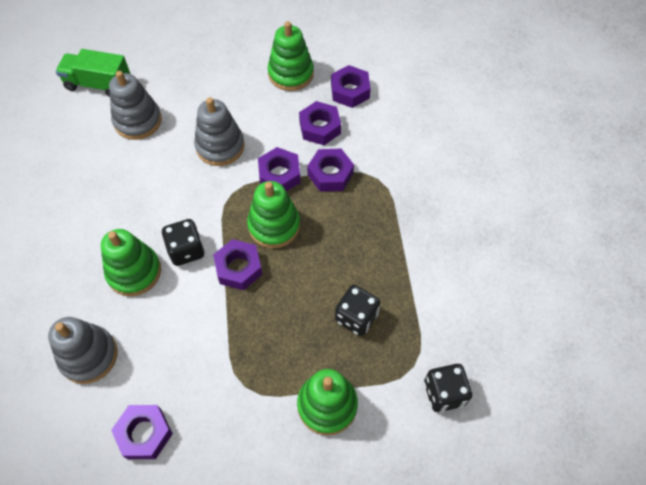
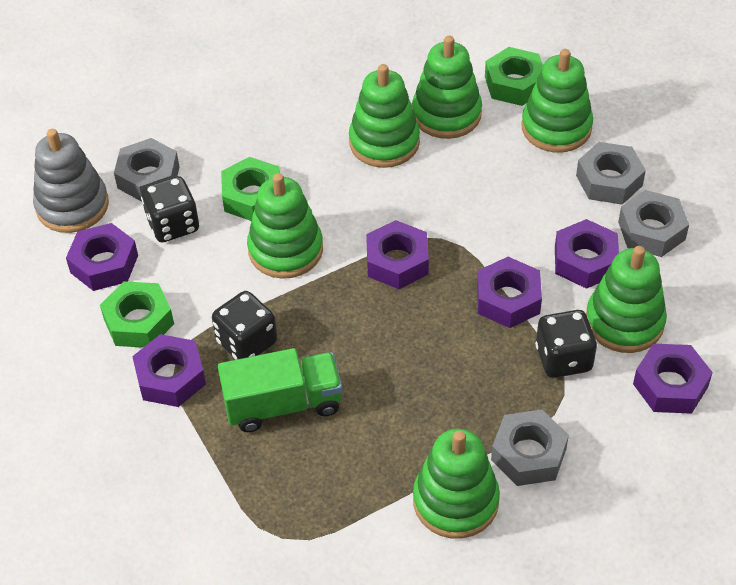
green nut: 0 -> 3
green stacking toy: 4 -> 6
grey nut: 0 -> 4
grey stacking toy: 3 -> 1

